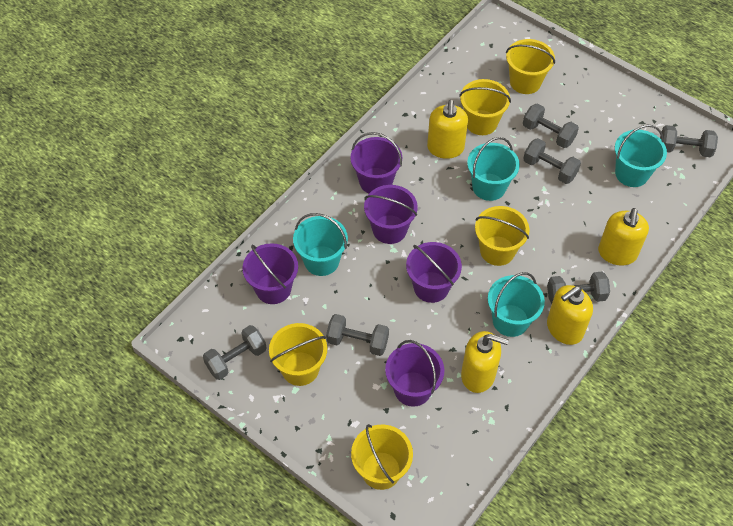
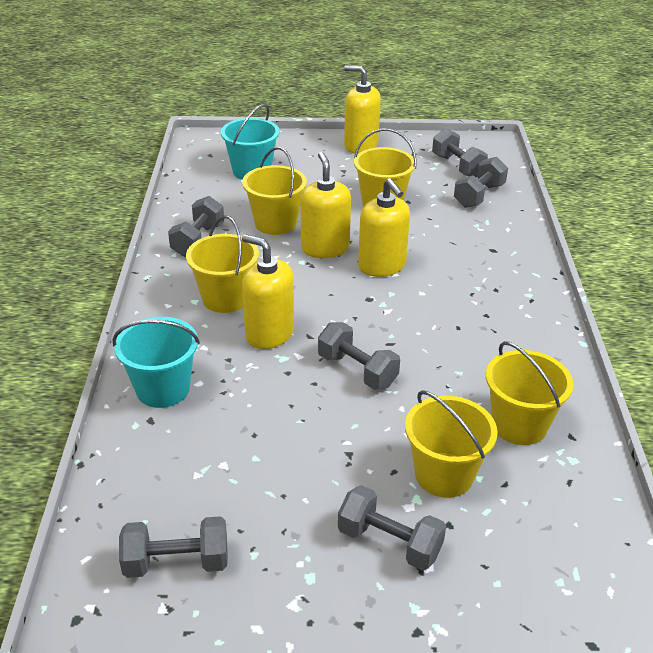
purple bucket: 5 -> 0
turquoise bucket: 4 -> 2

